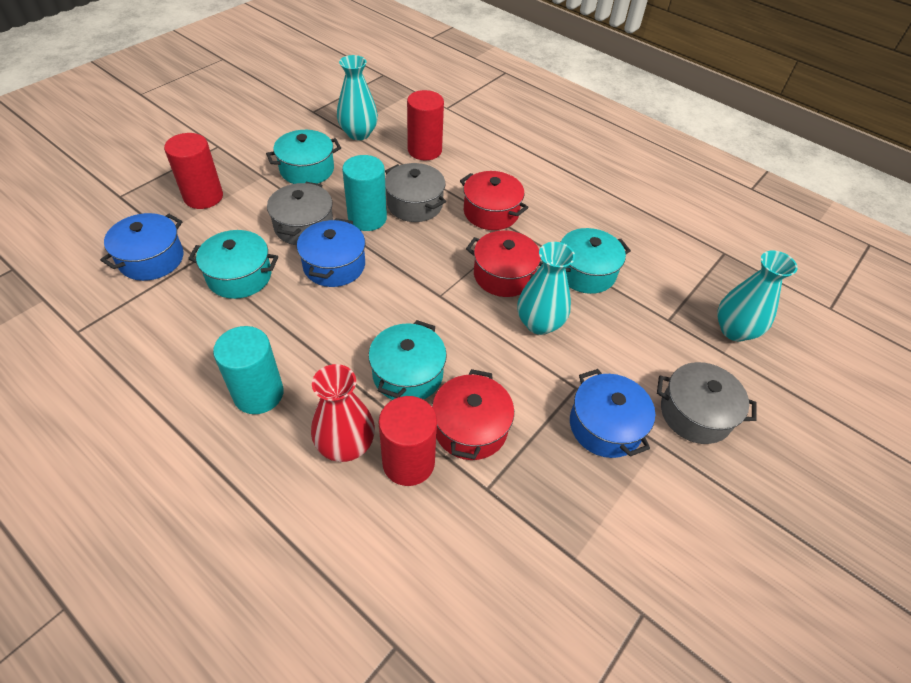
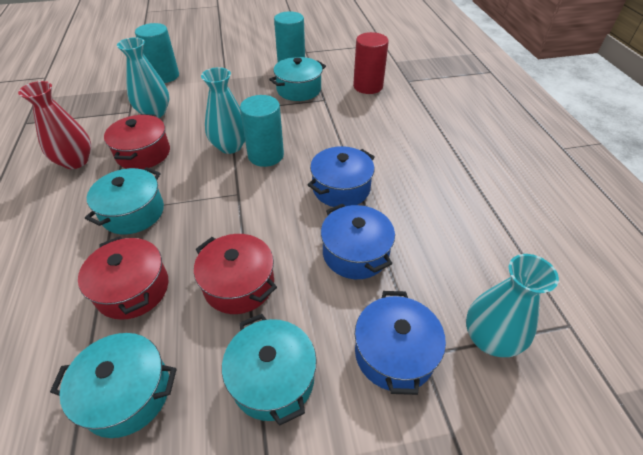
grey pot: 3 -> 0
red cylinder: 3 -> 1
turquoise cylinder: 2 -> 3

